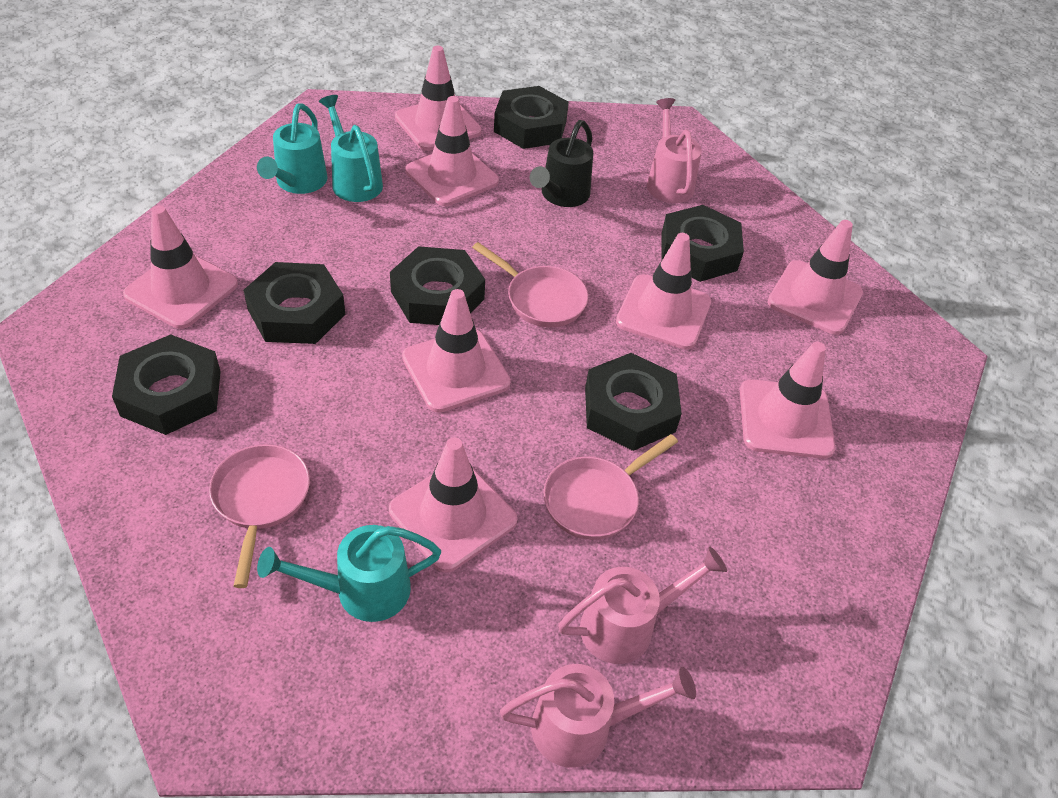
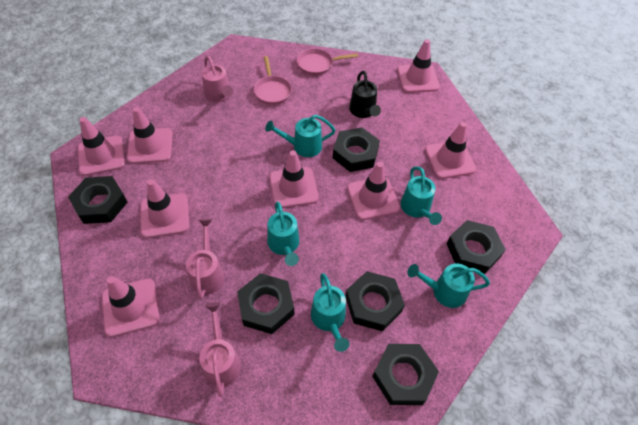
pink pan: 3 -> 2
turquoise watering can: 3 -> 5

